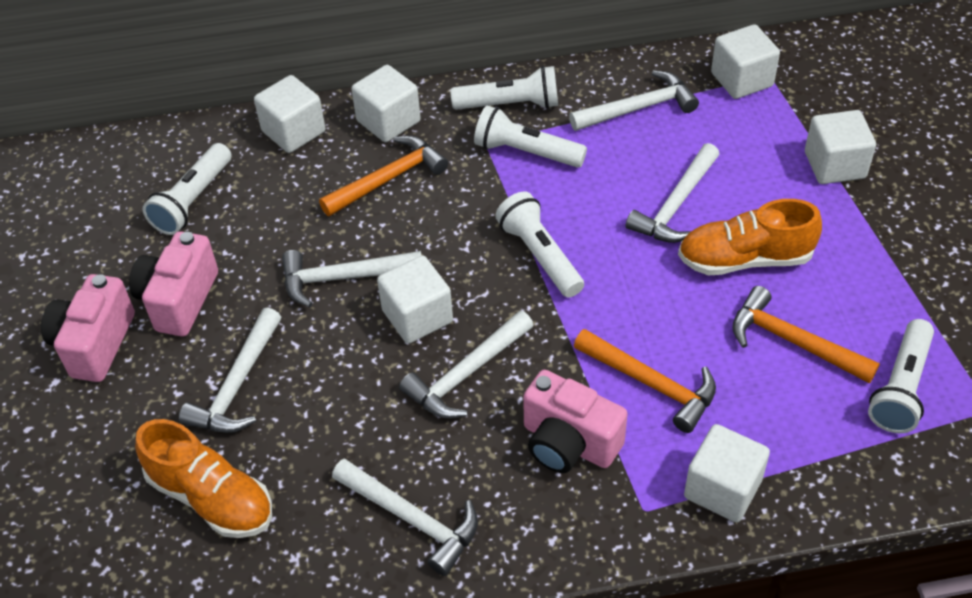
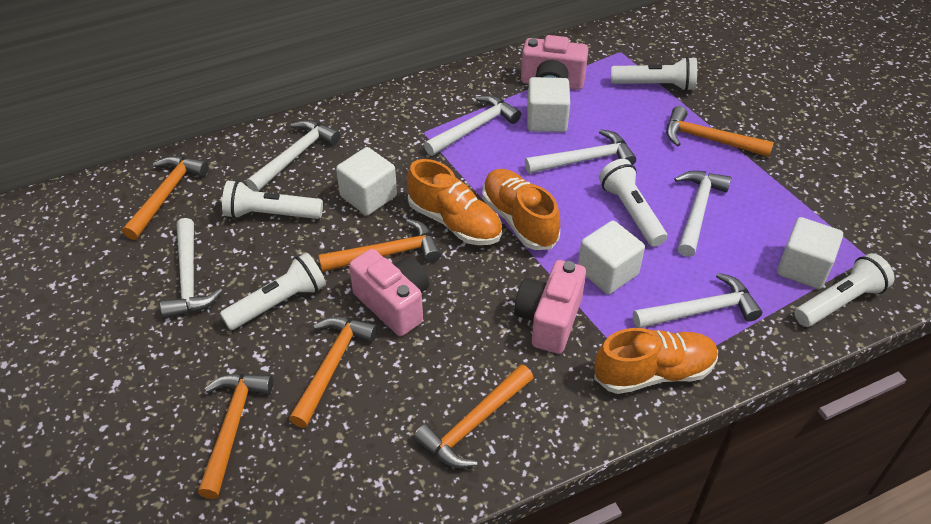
orange hammer: 3 -> 6
orange shoe: 2 -> 3
white cube: 6 -> 4

